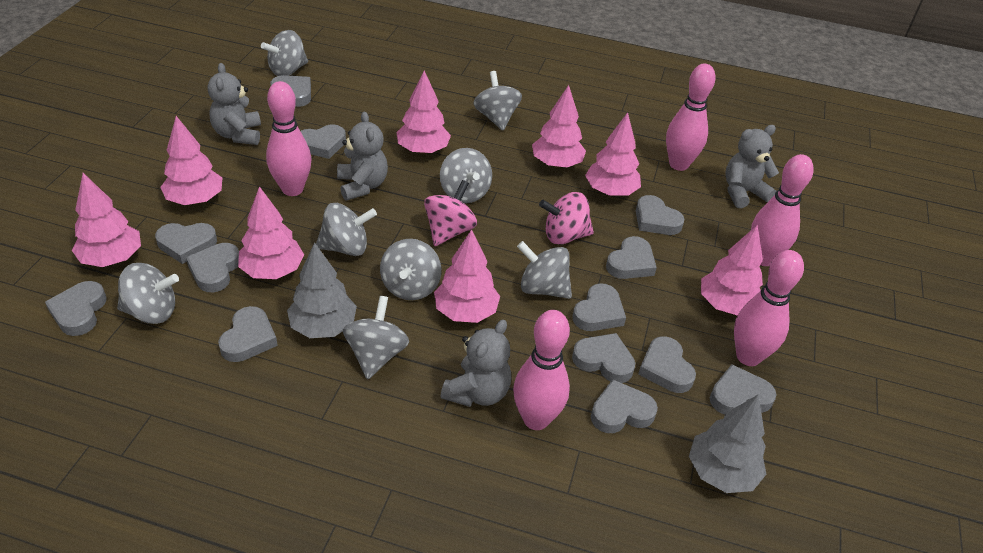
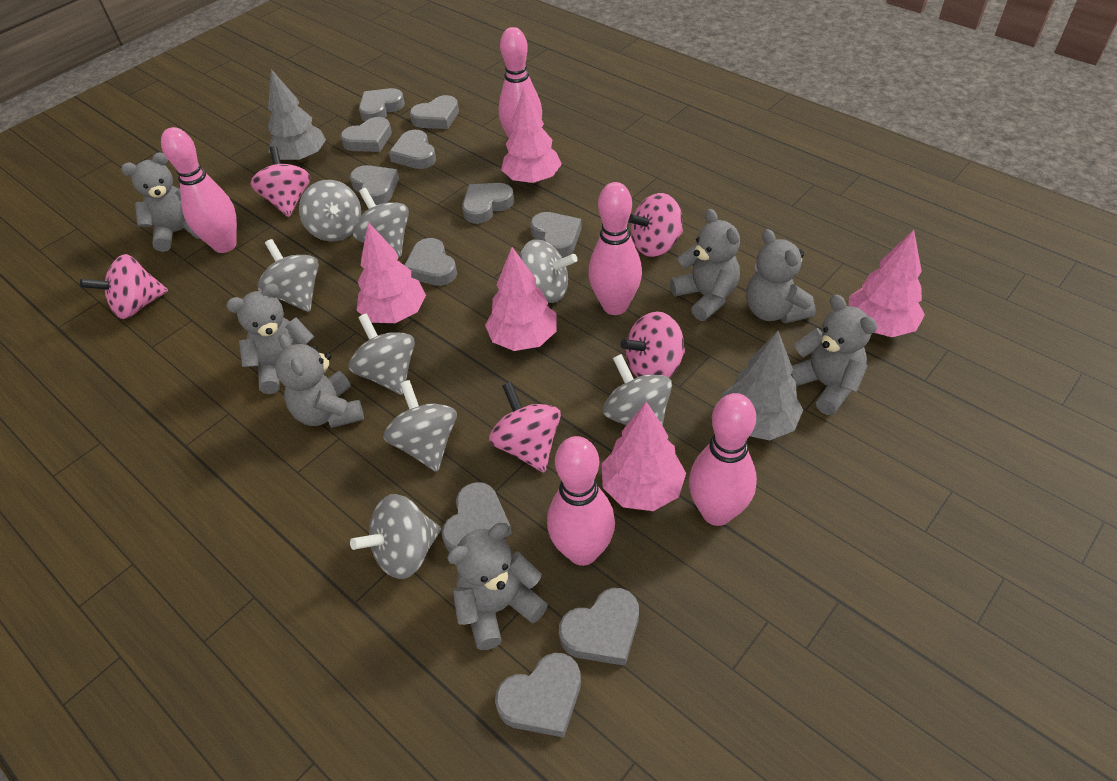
grey heart: 13 -> 11
grey teddy bear: 4 -> 7
pink spinning top: 2 -> 5
pink tree: 8 -> 5

